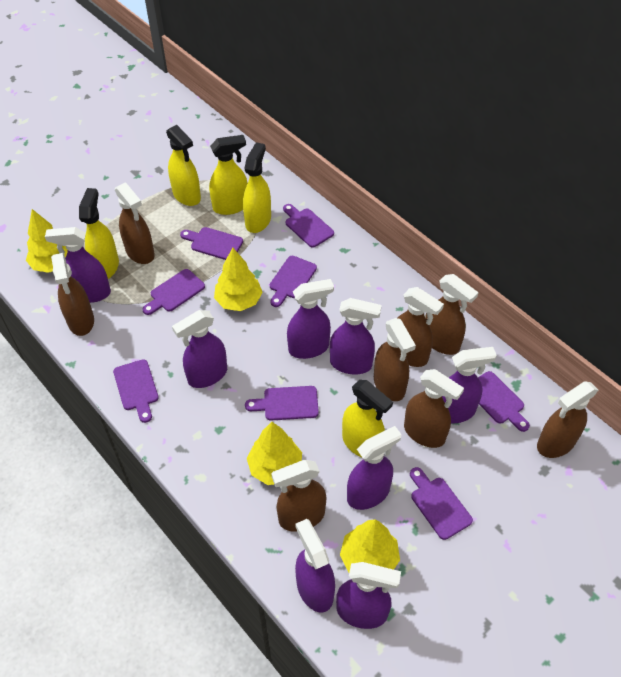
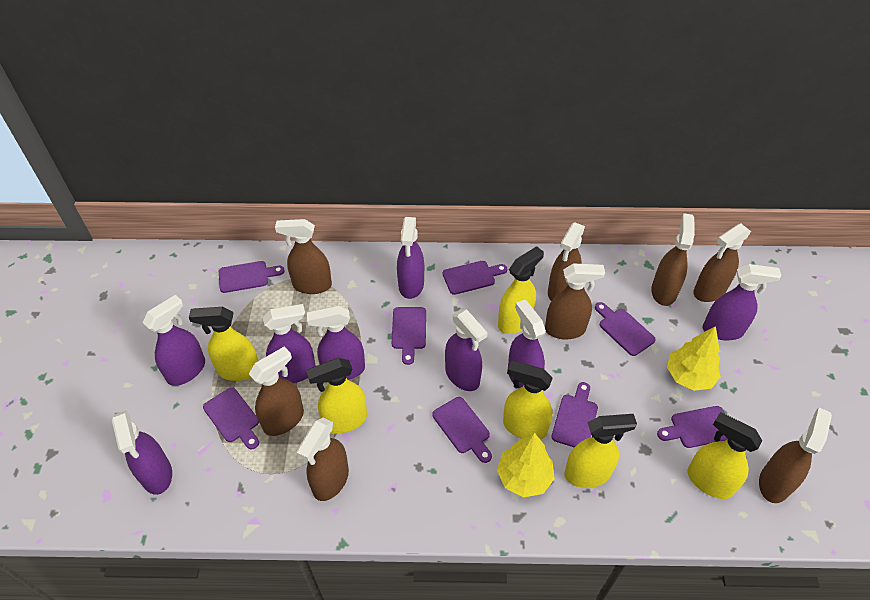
yellow spray bottle: 5 -> 6
yellow tree: 4 -> 2

